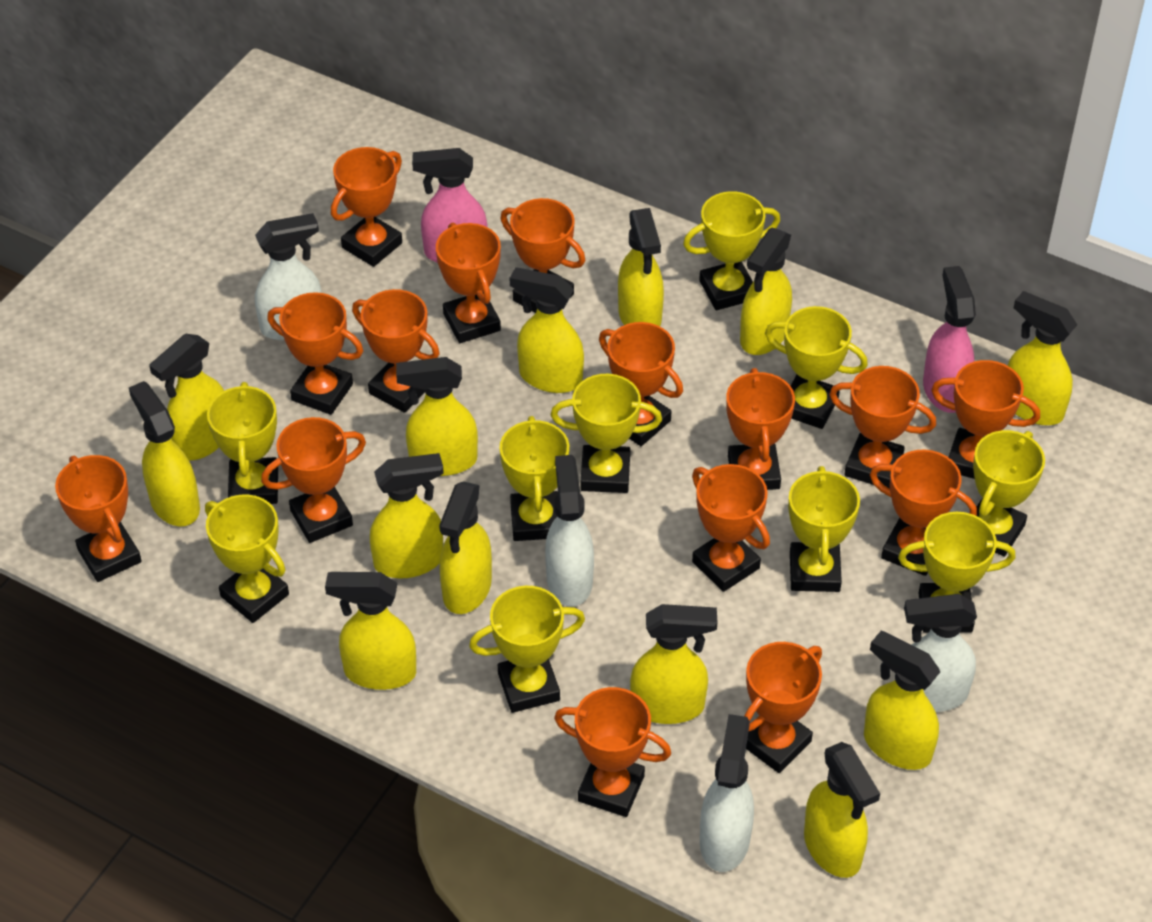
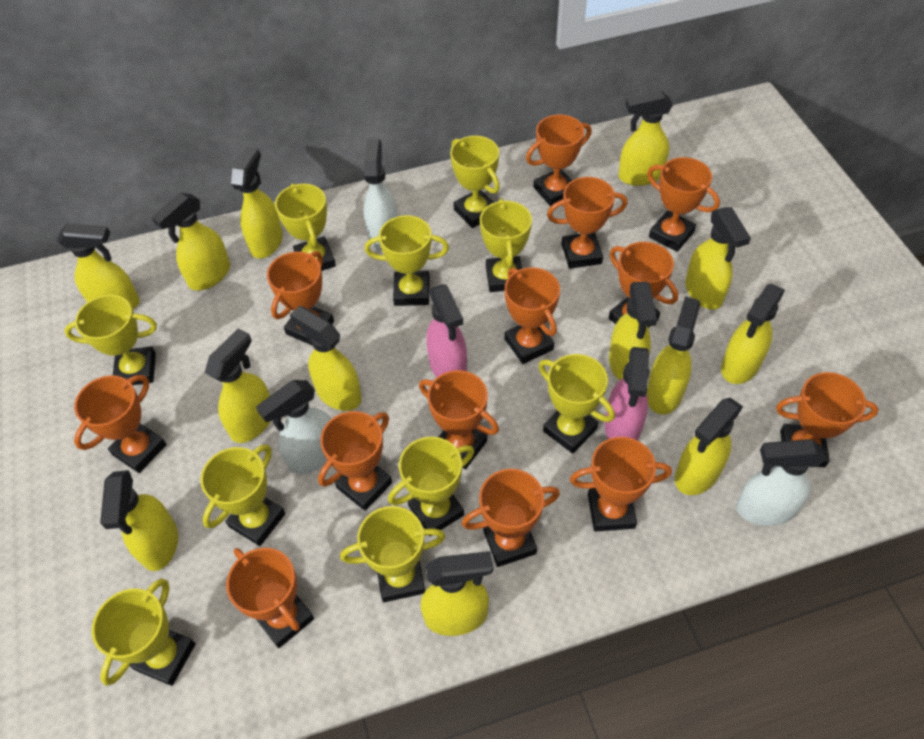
orange trophy: 15 -> 13
white spray bottle: 4 -> 3

